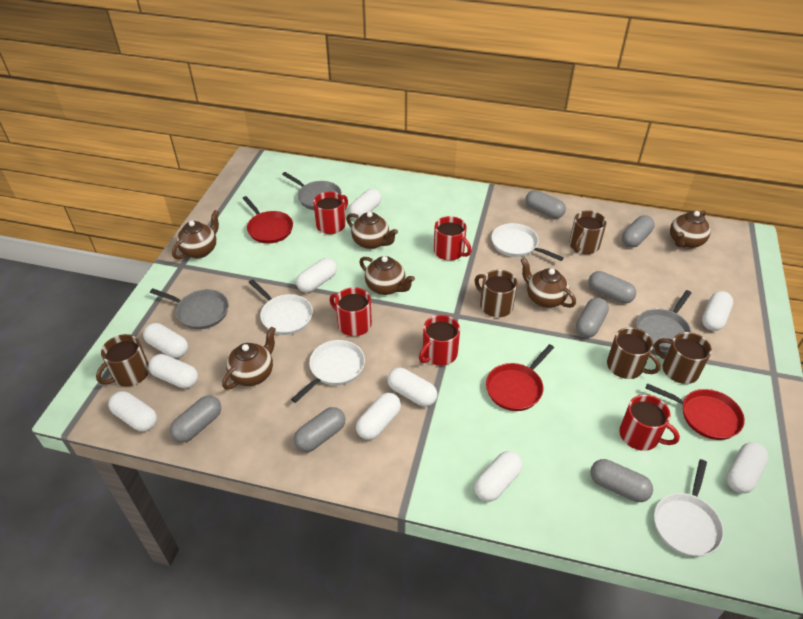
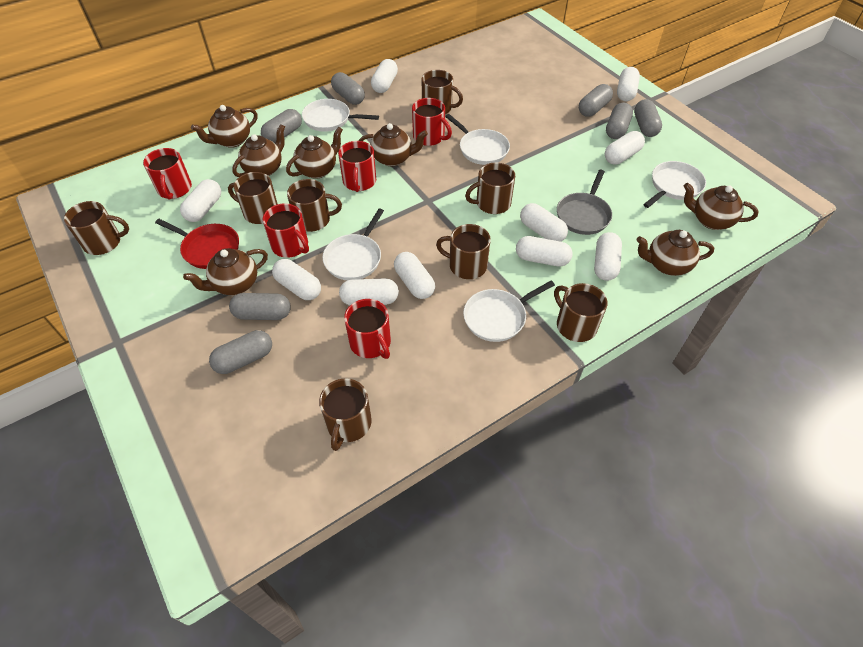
brown mug: 5 -> 8
brown teapot: 6 -> 7
grey pan: 3 -> 1
red pan: 3 -> 1
white pan: 4 -> 5

